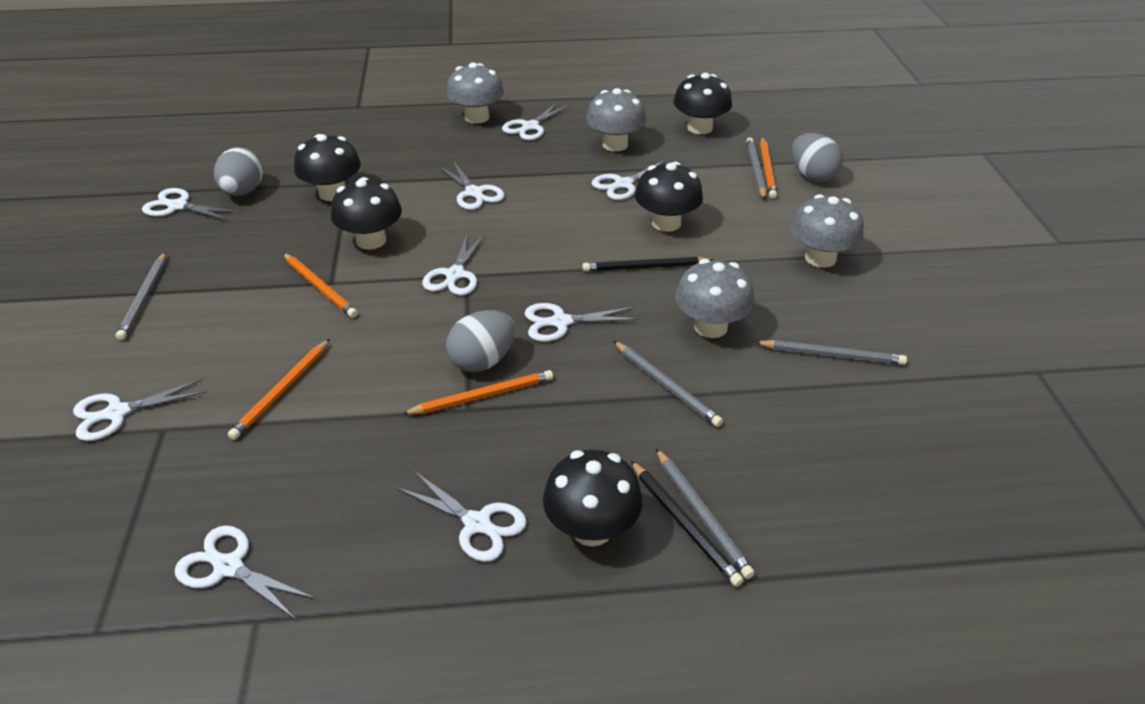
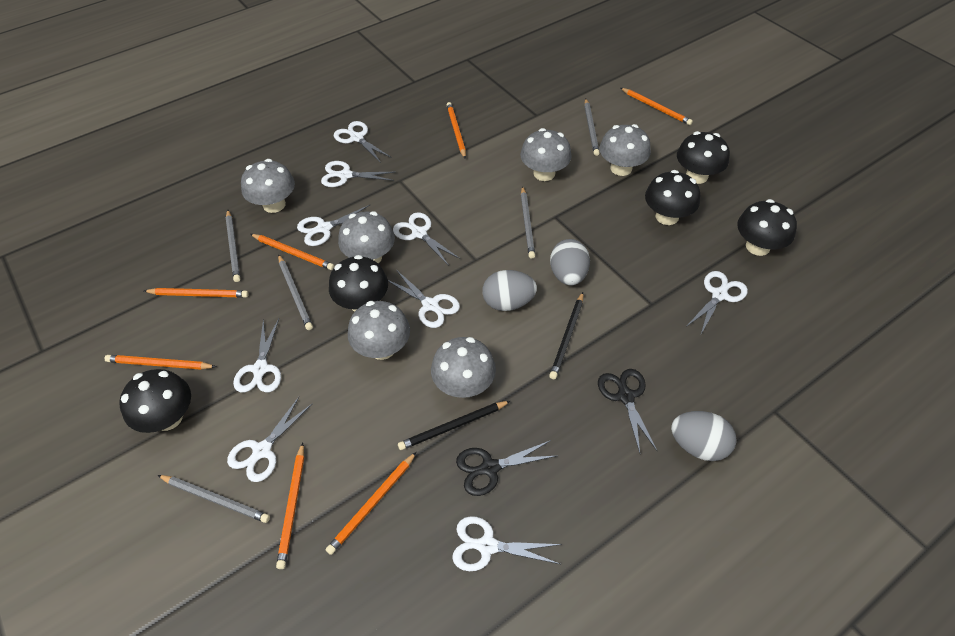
black scissors: 0 -> 2
grey mushroom: 4 -> 6
orange pencil: 4 -> 7

